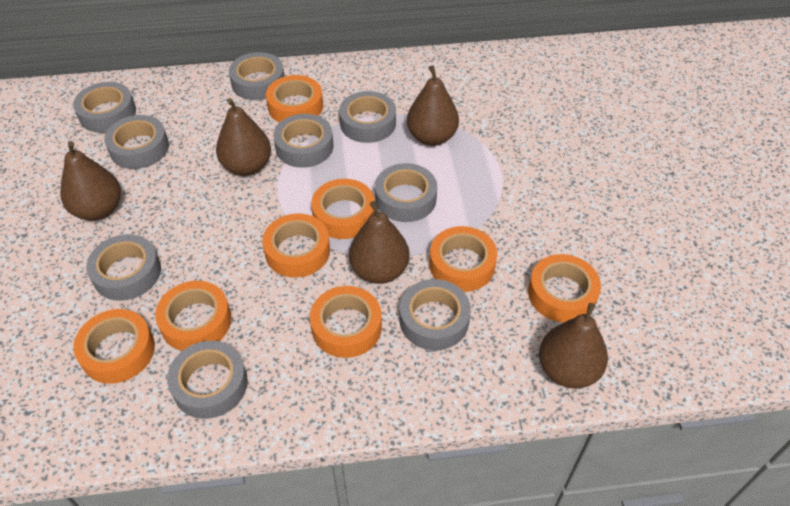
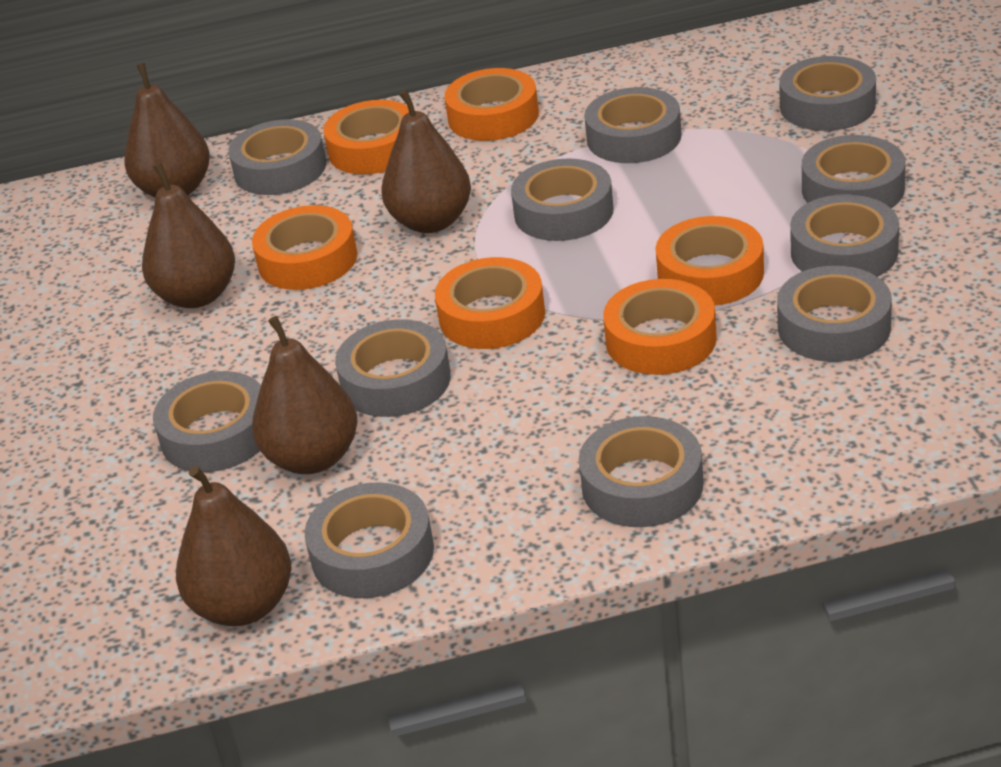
grey tape: 9 -> 11
orange tape: 8 -> 6

